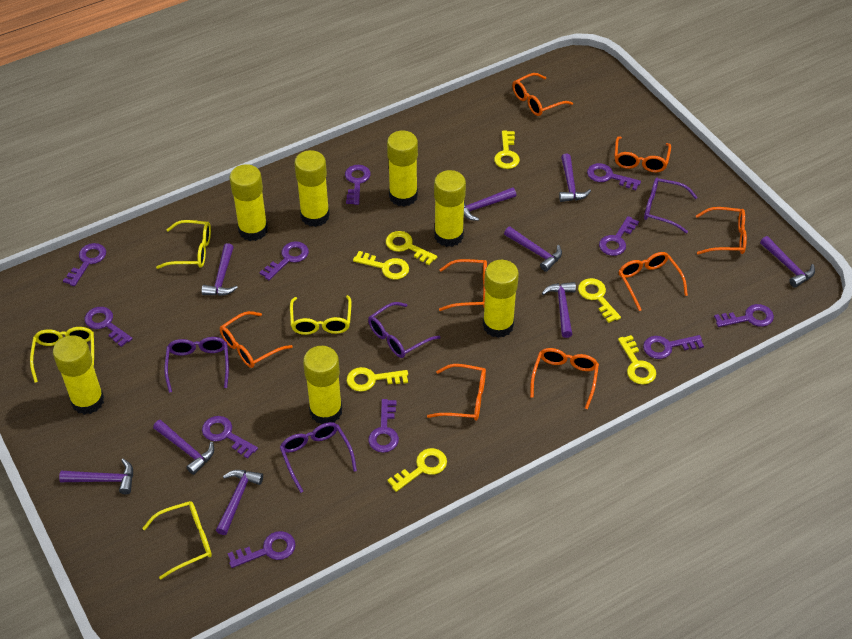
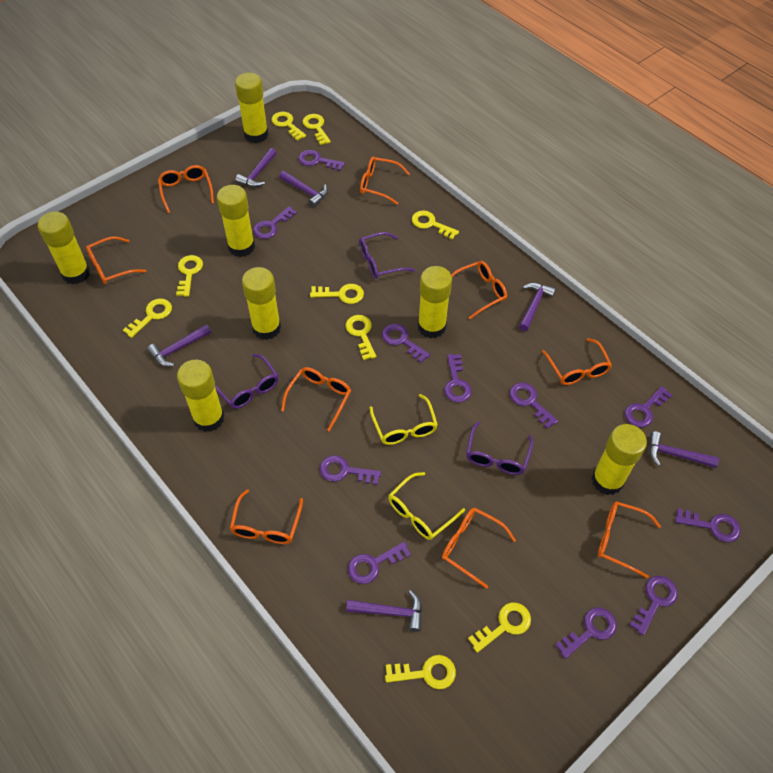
orange glasses: 8 -> 9
purple glasses: 4 -> 3
purple hammer: 9 -> 6
yellow glasses: 4 -> 2
yellow key: 7 -> 9

